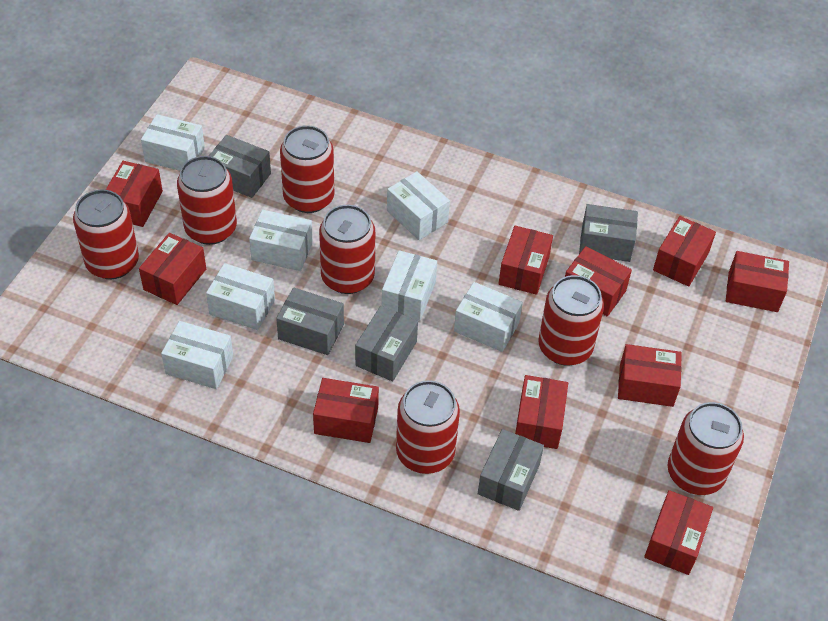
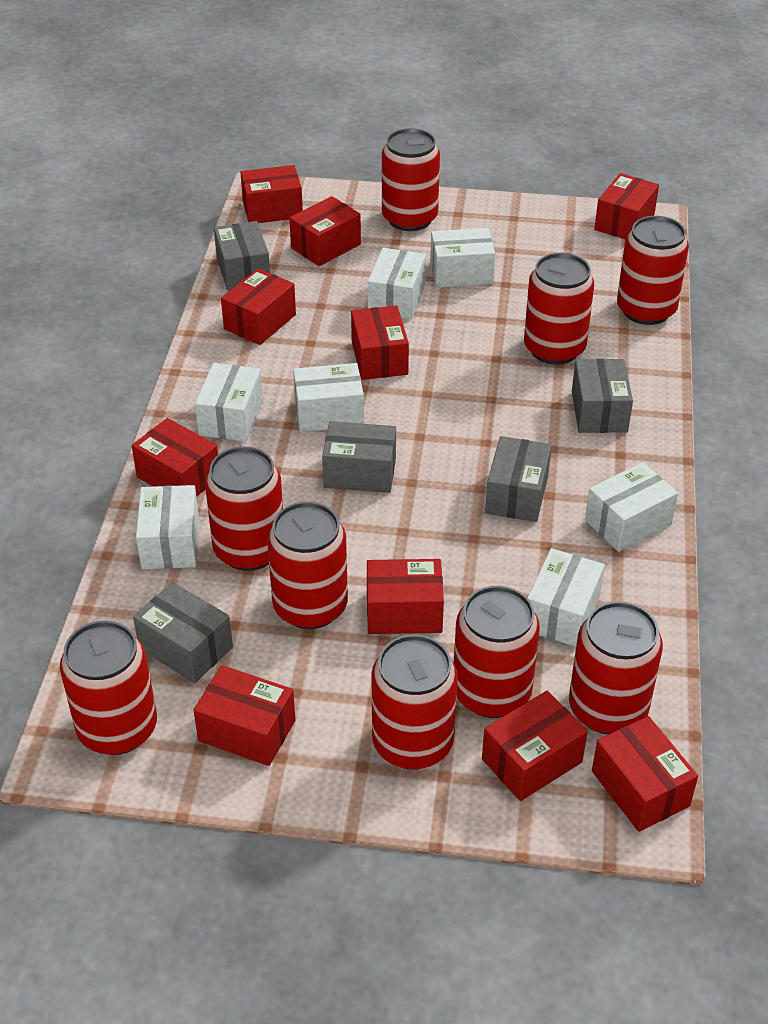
red can: 7 -> 9

